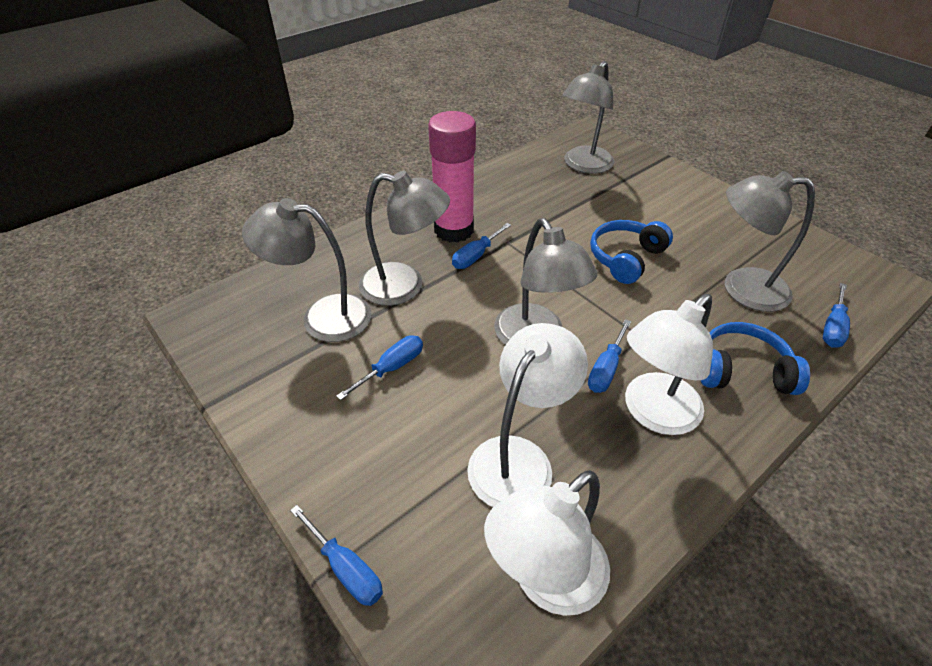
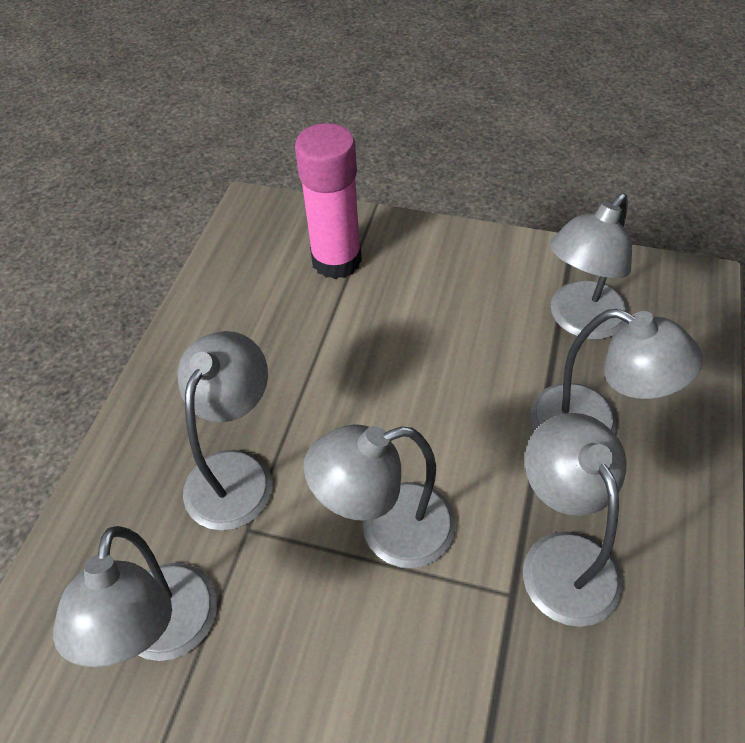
blue headphones: 2 -> 0
blue screwdriver: 5 -> 0
grey lamp: 5 -> 6
white lamp: 3 -> 0

